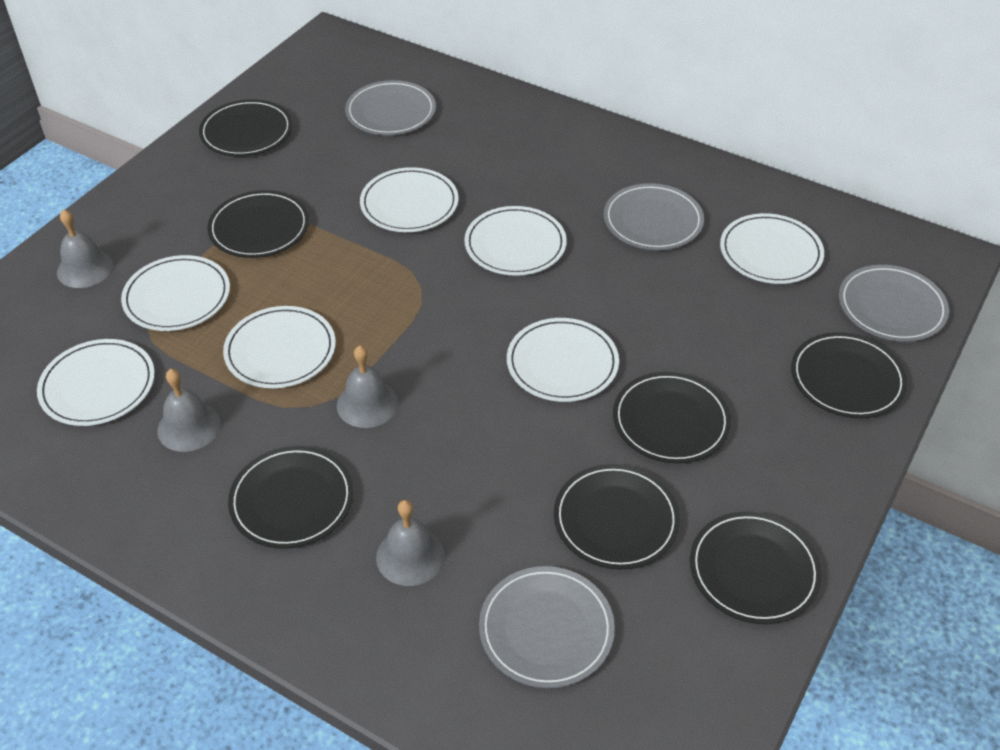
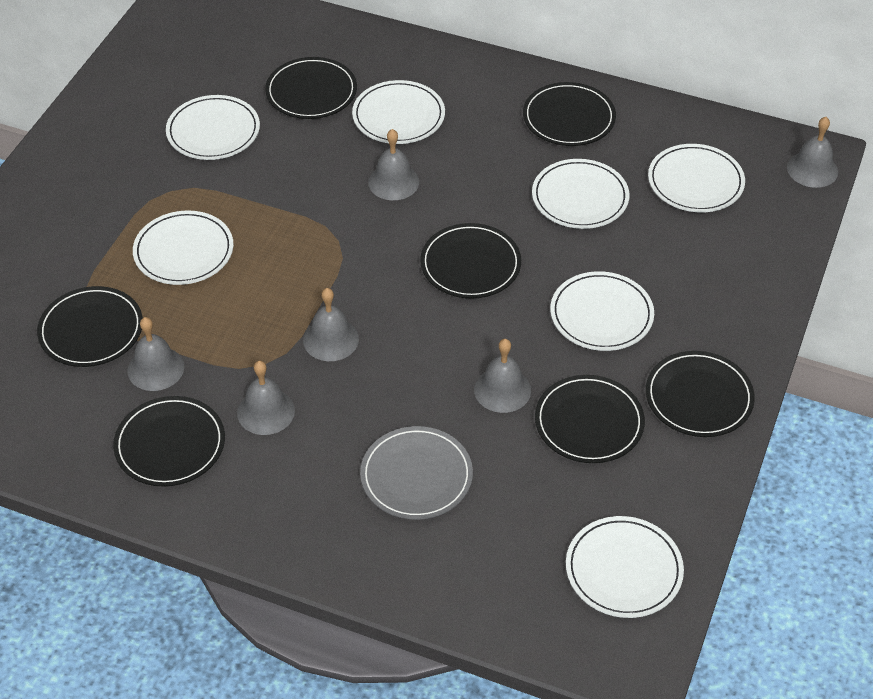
grey bell: 4 -> 6
grey plate: 4 -> 1

